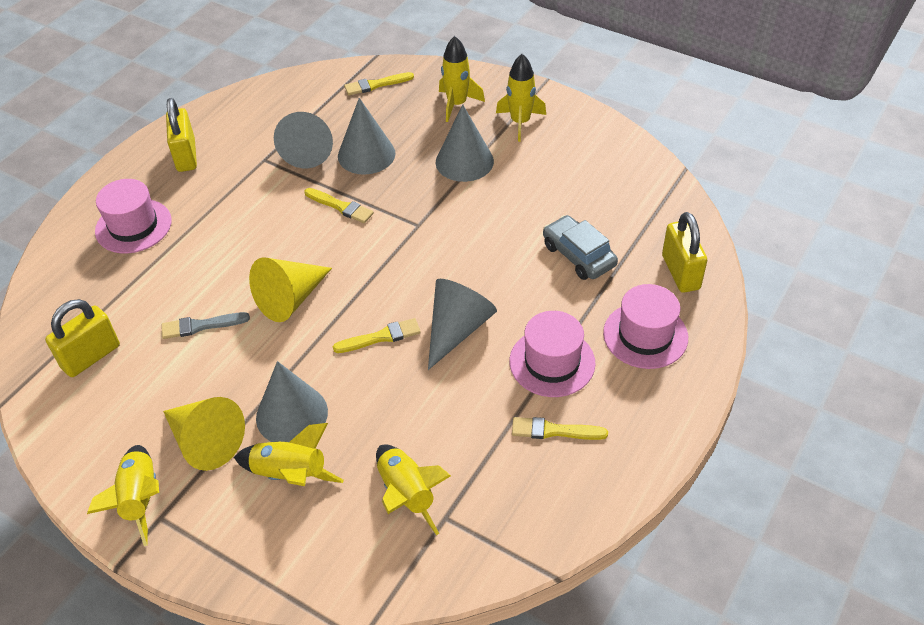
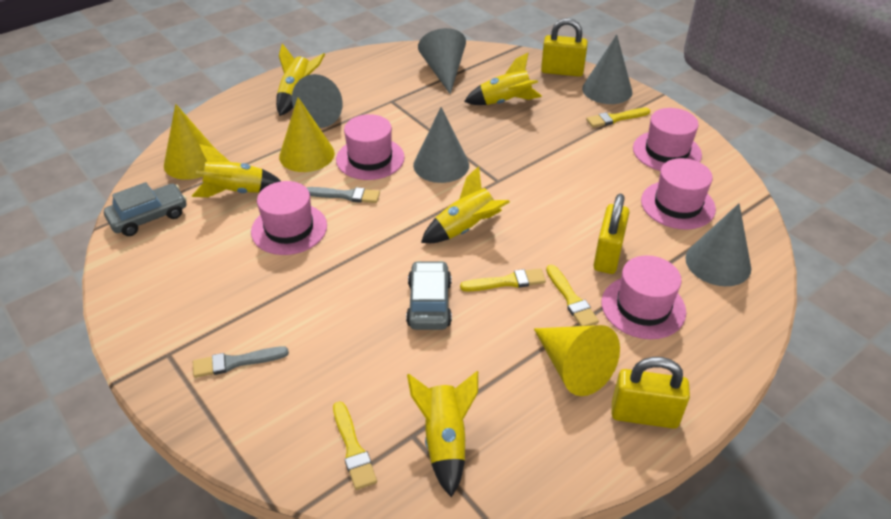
grey brush: 1 -> 2
grey car: 1 -> 2
pink hat: 3 -> 5
yellow cone: 2 -> 3

